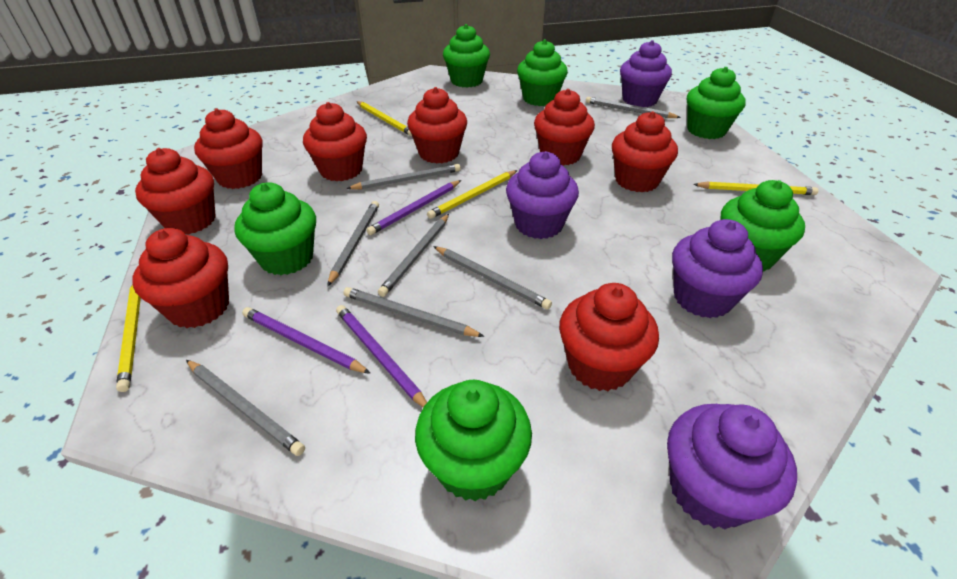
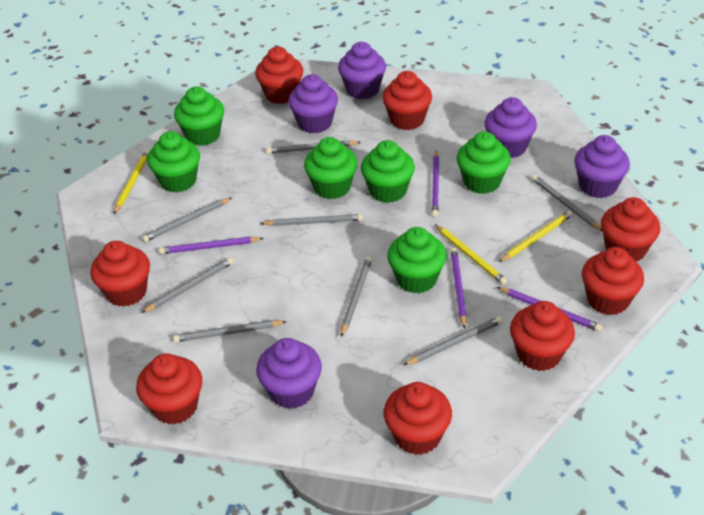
grey pencil: 7 -> 8
purple cupcake: 4 -> 5
purple pencil: 3 -> 4
yellow pencil: 4 -> 3

